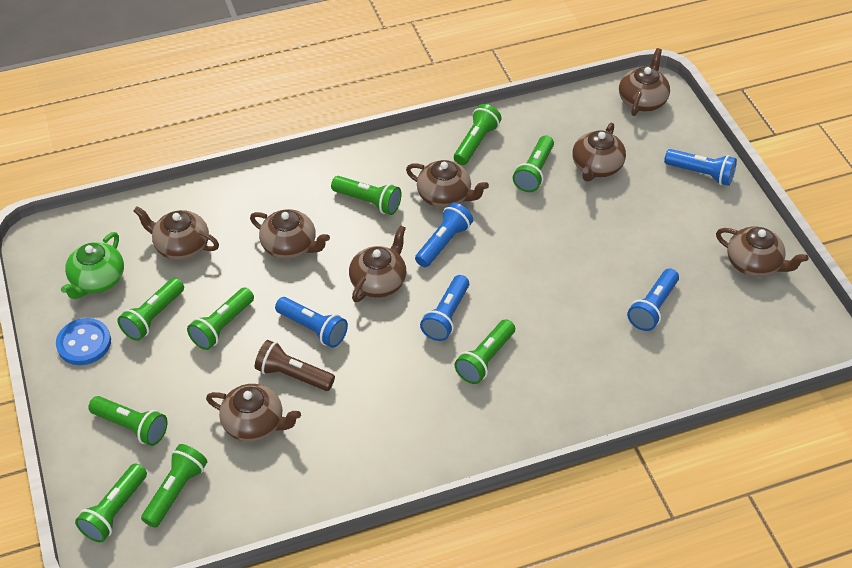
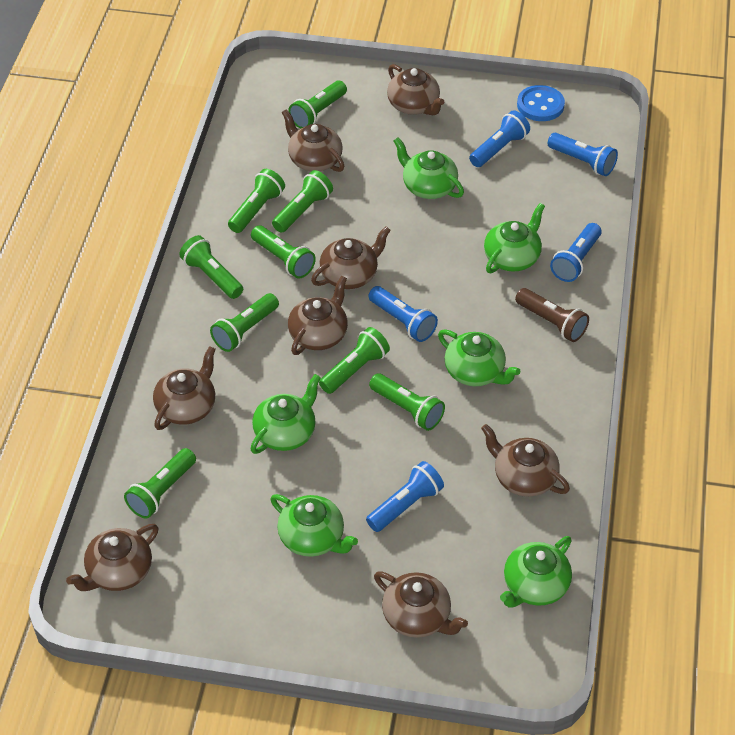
green teapot: 1 -> 6

